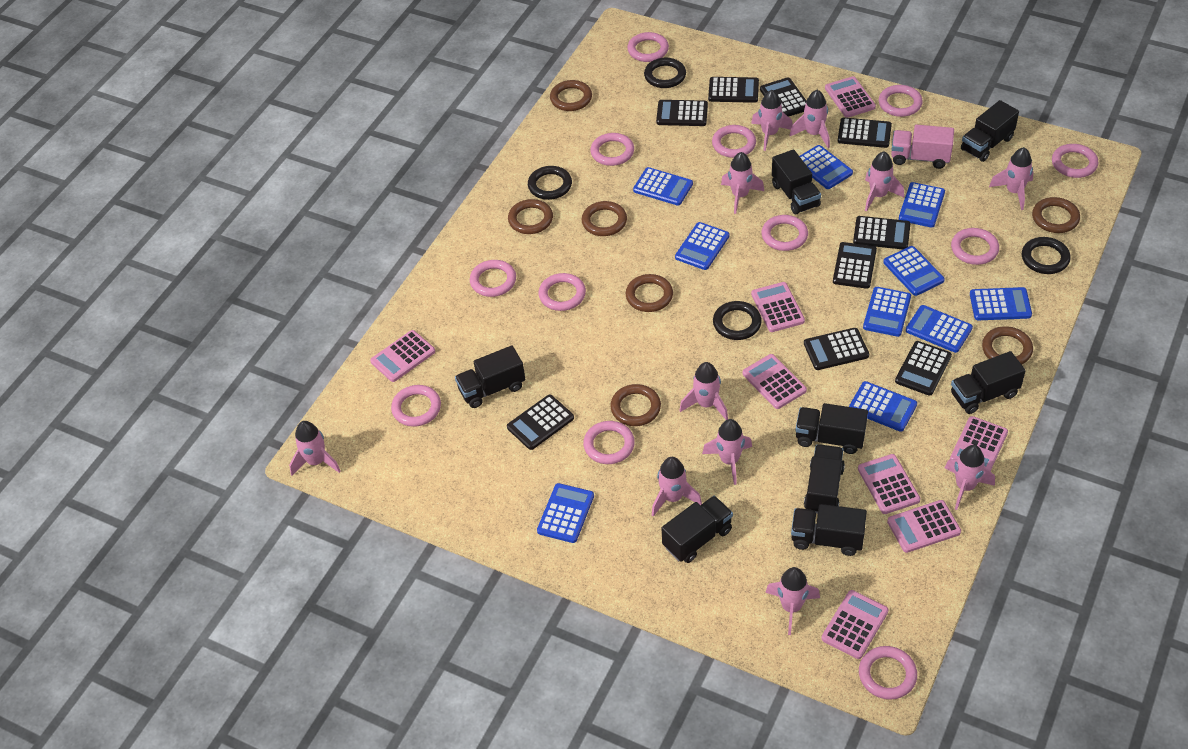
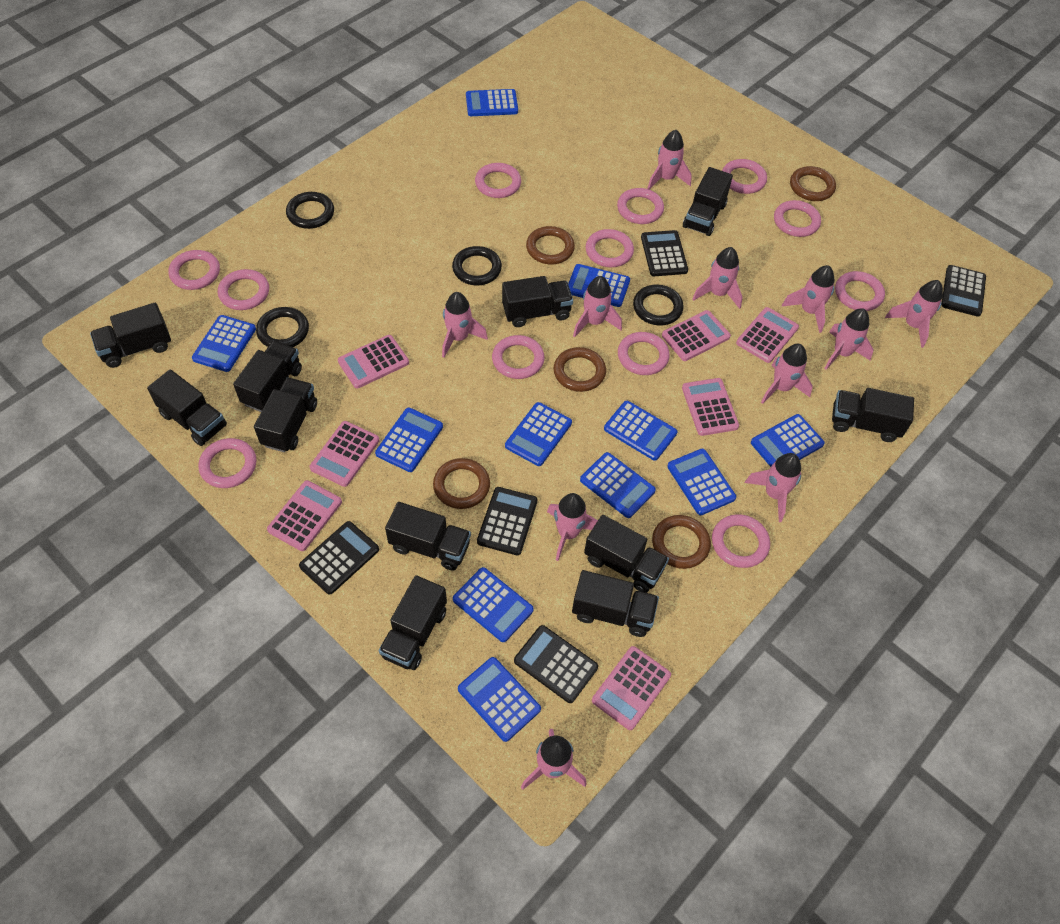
black calculator: 9 -> 5
black truck: 8 -> 11
blue calculator: 10 -> 11
brown ring: 7 -> 5
pink calculator: 8 -> 7
pink truck: 1 -> 0

